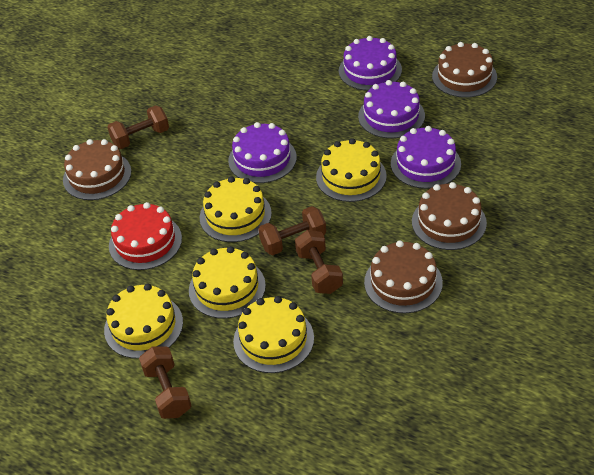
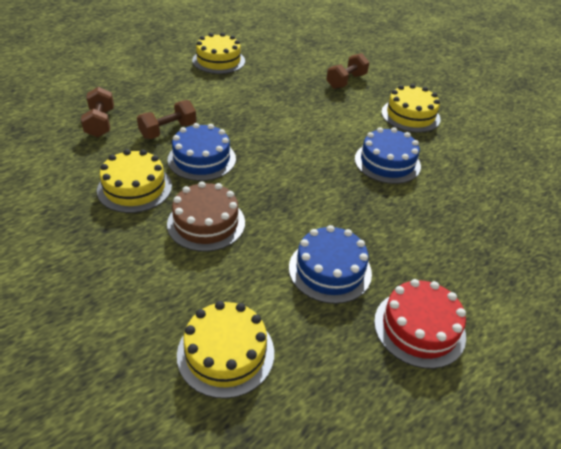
blue cake: 0 -> 3
brown cake: 4 -> 1
brown dumbbell: 4 -> 3
purple cake: 4 -> 0
yellow cake: 5 -> 4

